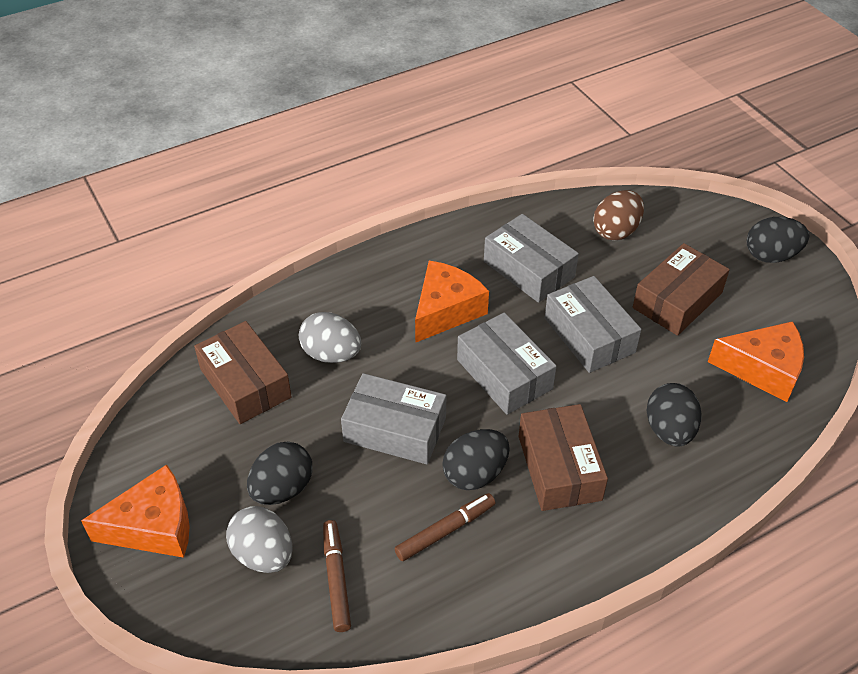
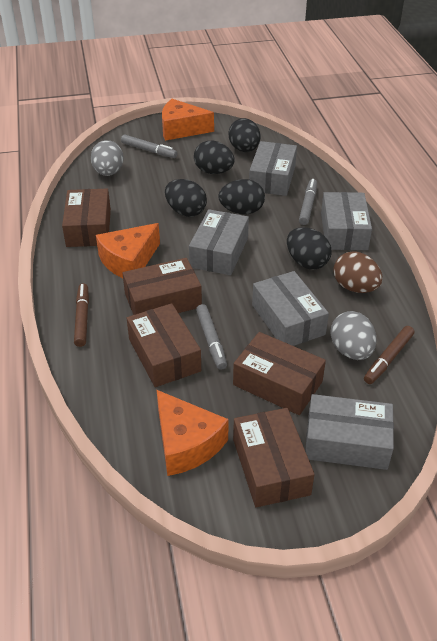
black egg: 4 -> 5
brown box: 3 -> 5
grey box: 4 -> 5
grey marker: 0 -> 3

